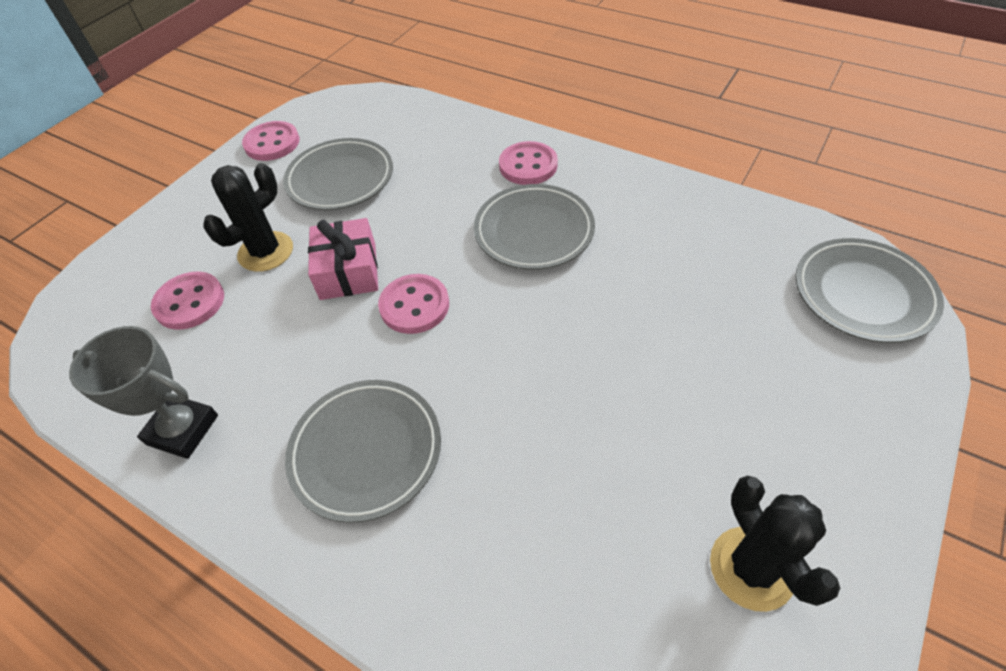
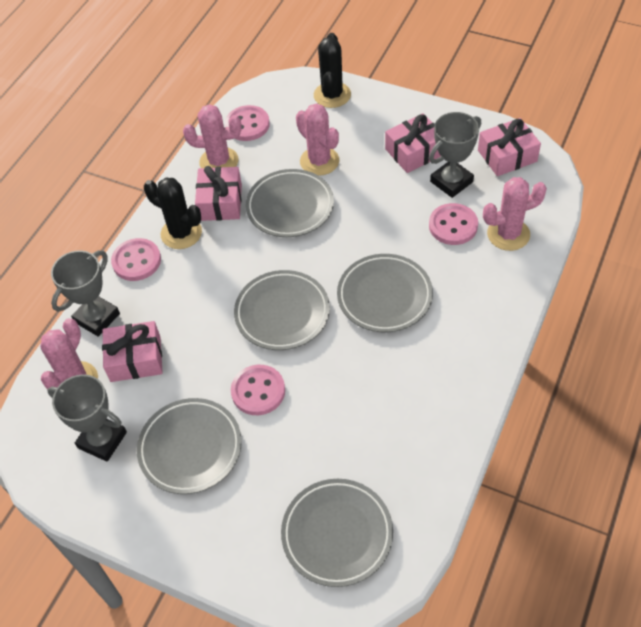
grey plate: 4 -> 5
grey trophy: 1 -> 3
pink cactus: 0 -> 4
pink gift: 1 -> 4

